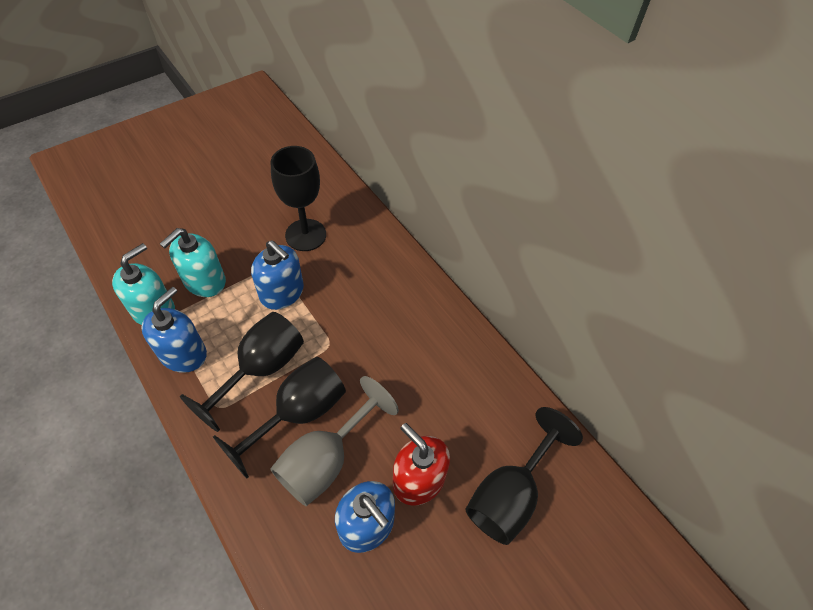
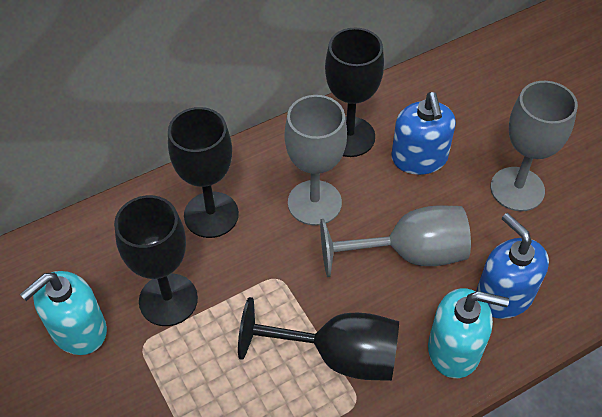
blue soap dispenser: 3 -> 2
grey goblet: 1 -> 3
red soap dispenser: 1 -> 0

